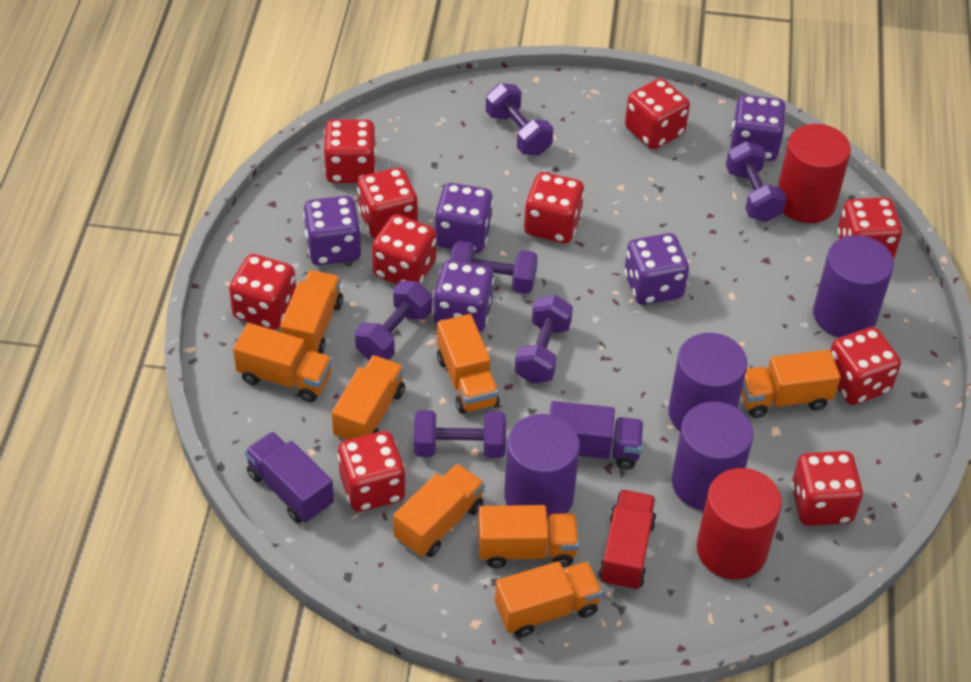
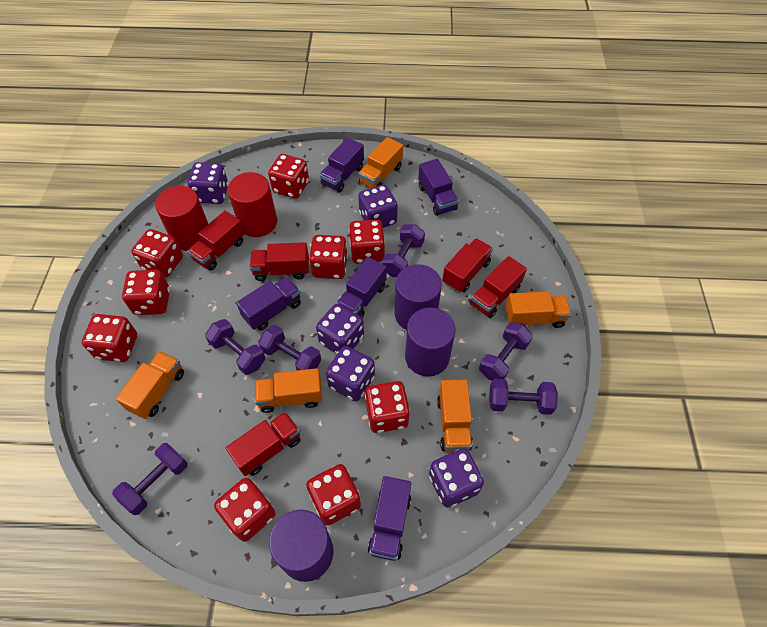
orange truck: 8 -> 5
purple cylinder: 4 -> 3
purple truck: 2 -> 5
red dice: 10 -> 9
red truck: 1 -> 5

